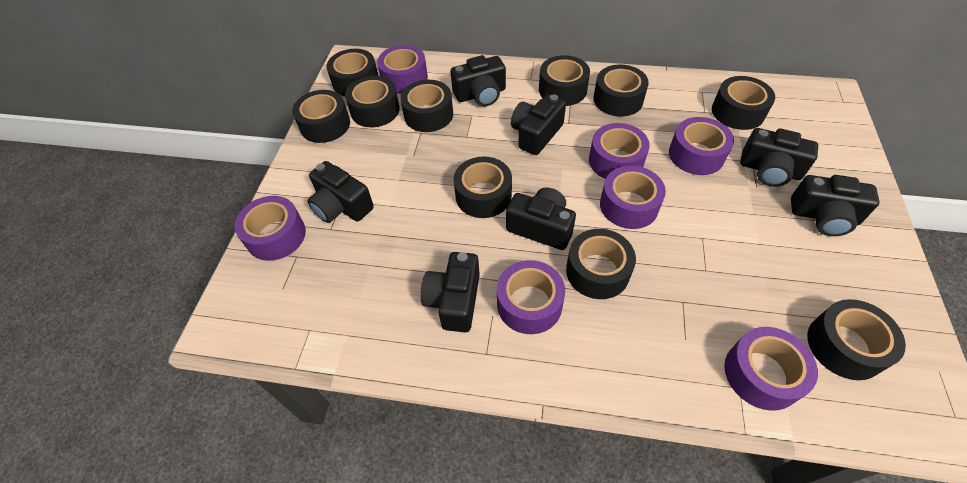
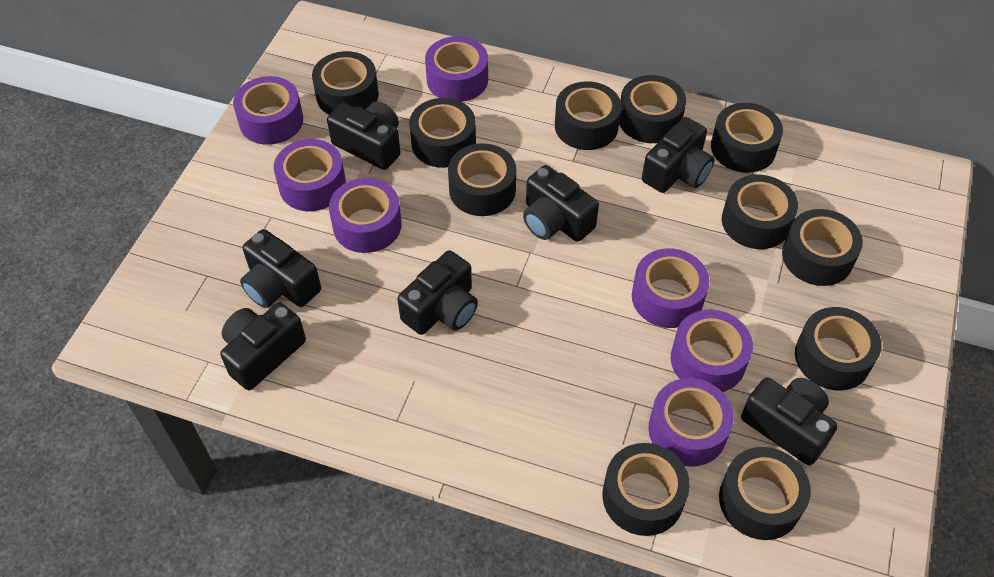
black tape: 10 -> 11

